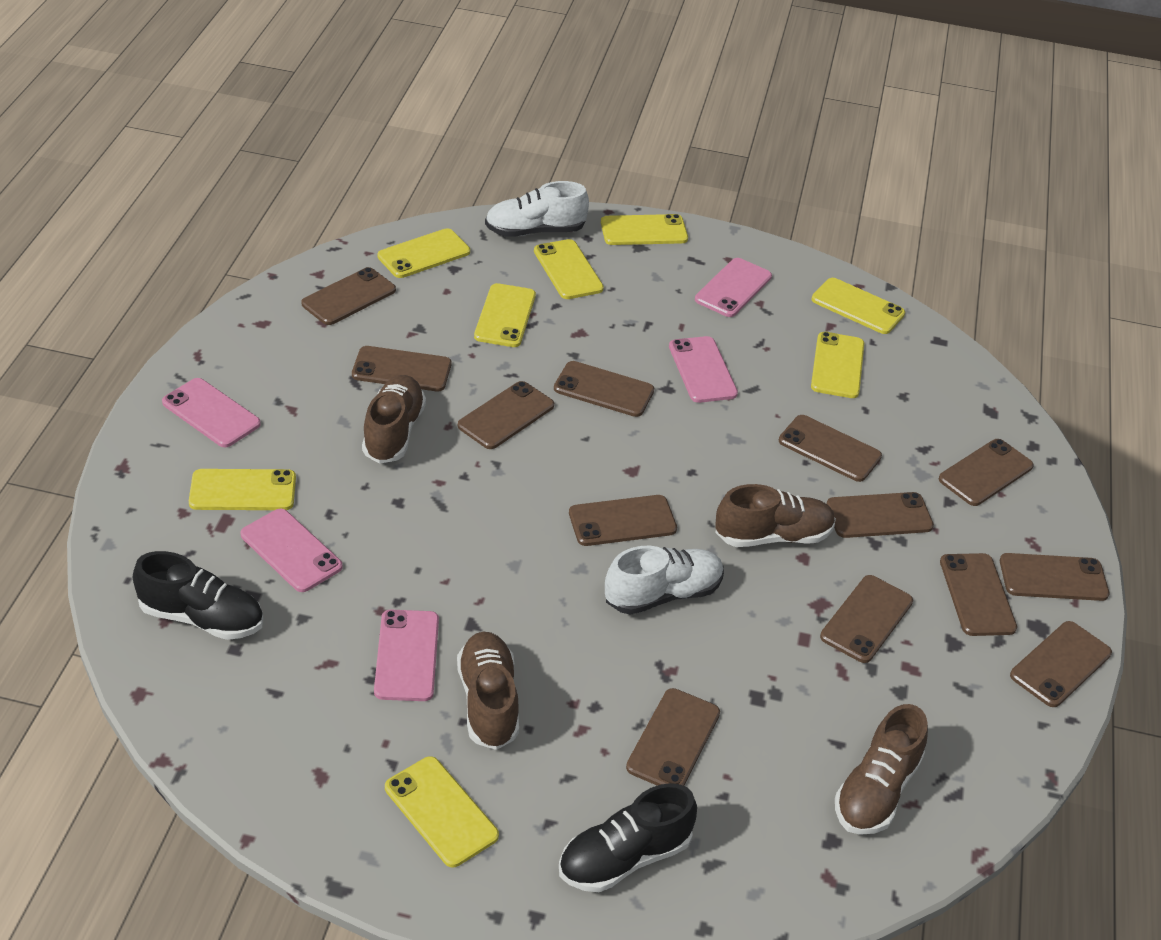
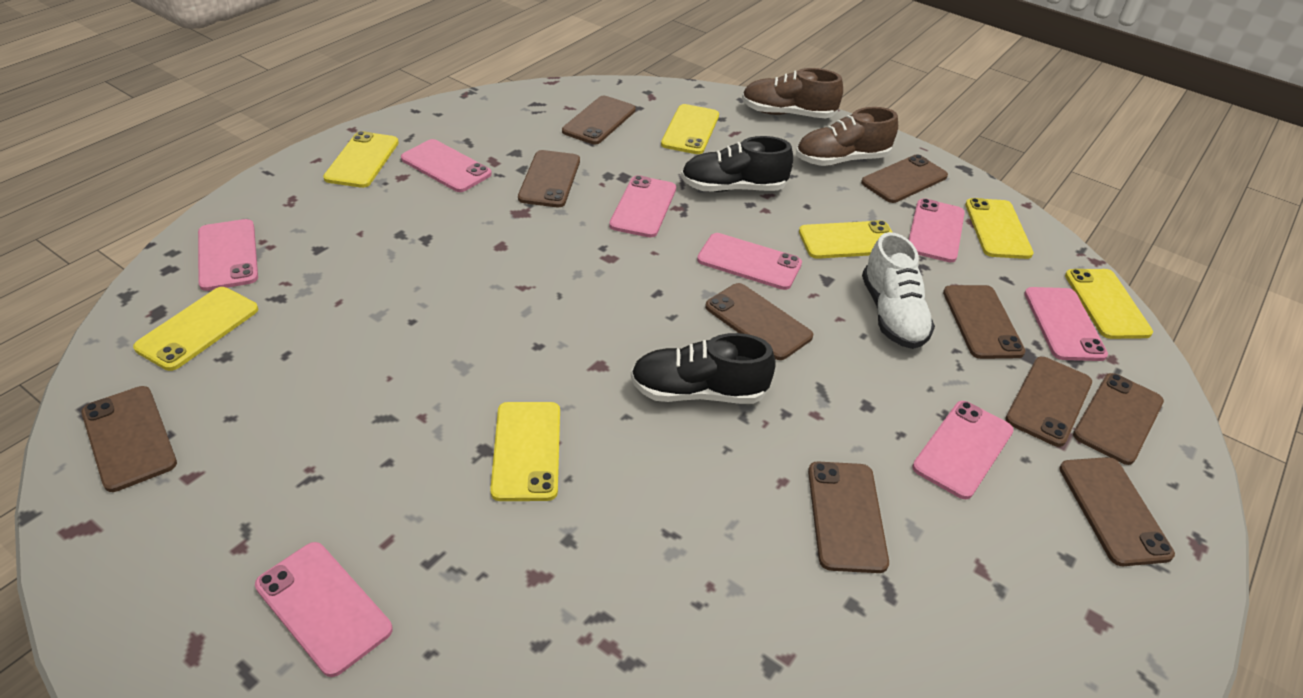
brown phone: 13 -> 10
brown shoe: 4 -> 2
pink phone: 5 -> 8
white shoe: 2 -> 1
yellow phone: 8 -> 7

